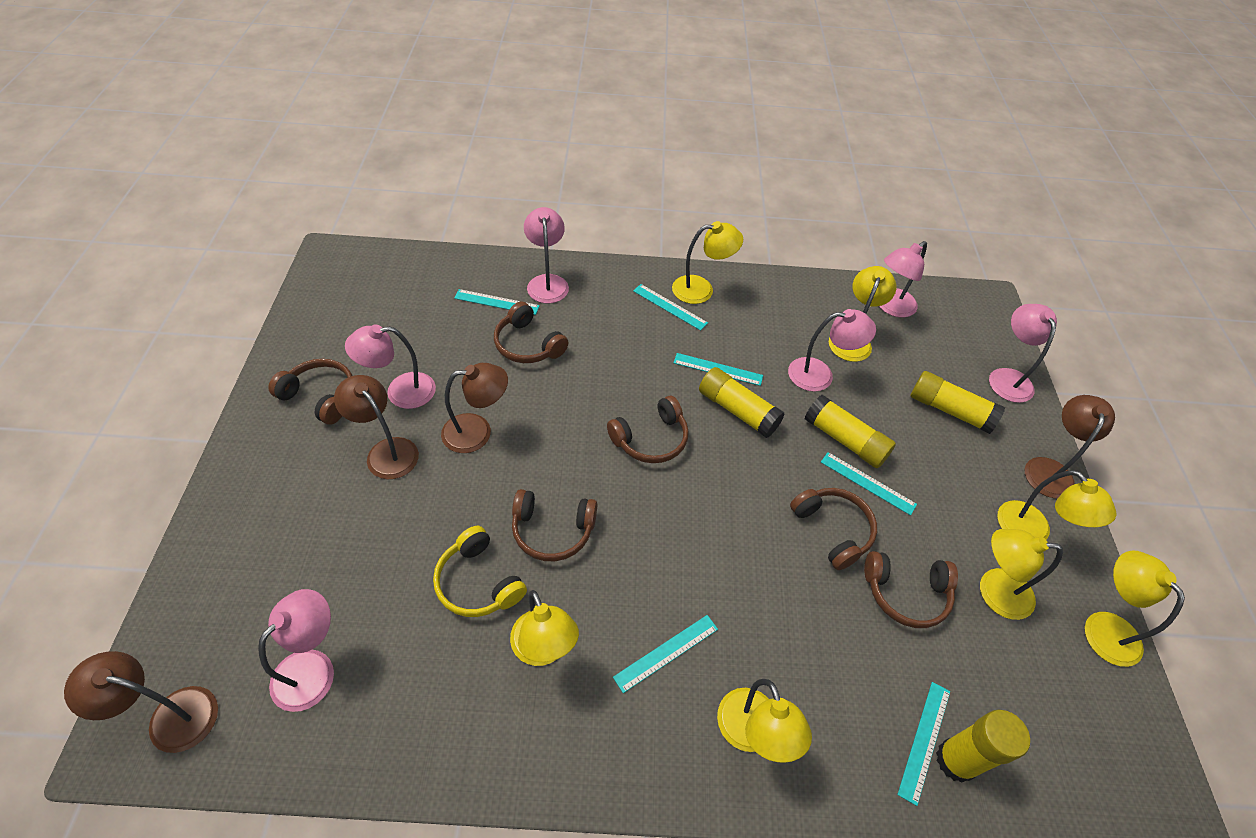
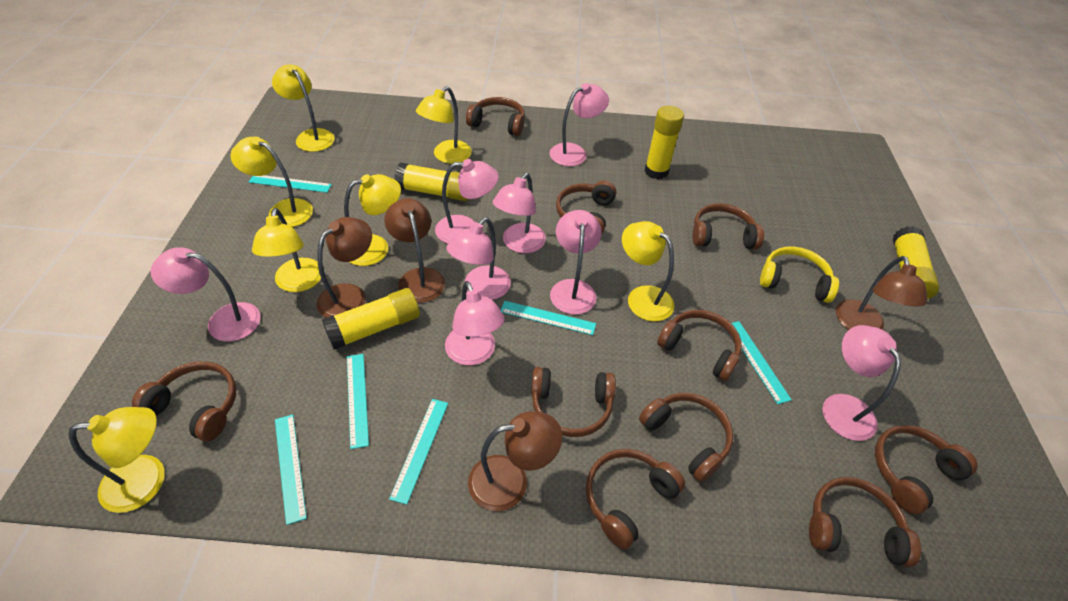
brown headphones: 6 -> 10
pink lamp: 6 -> 8

